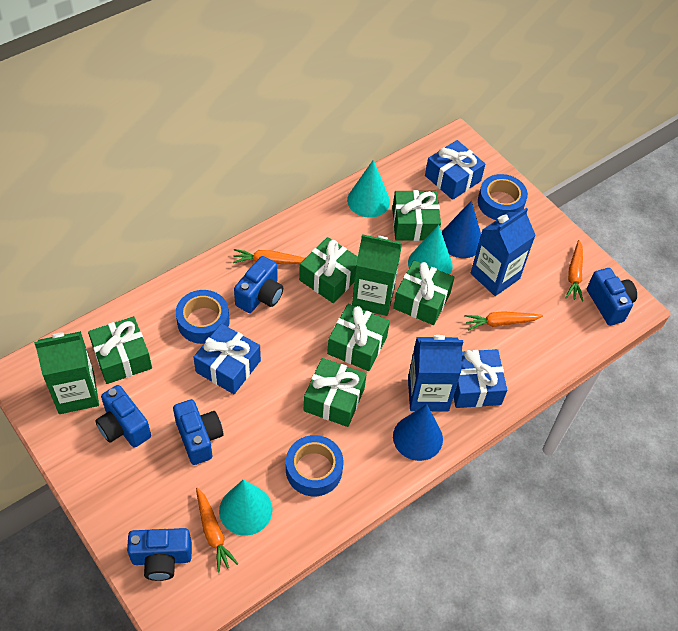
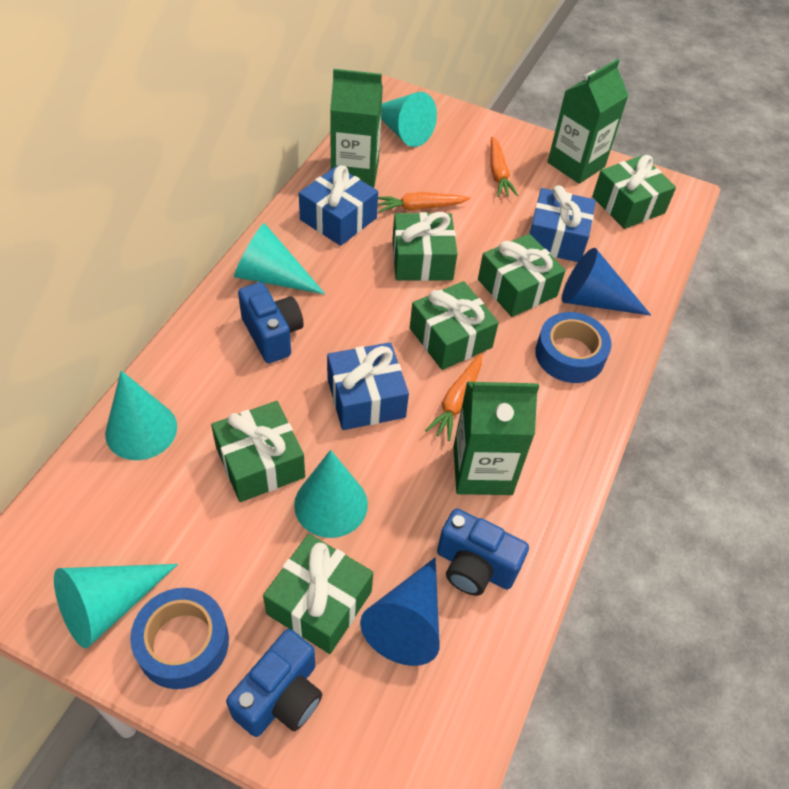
blue camera: 5 -> 3
blue carton: 2 -> 0
blue tape: 3 -> 2
green carton: 2 -> 3
orange carrot: 4 -> 3
turquoise cone: 3 -> 5

